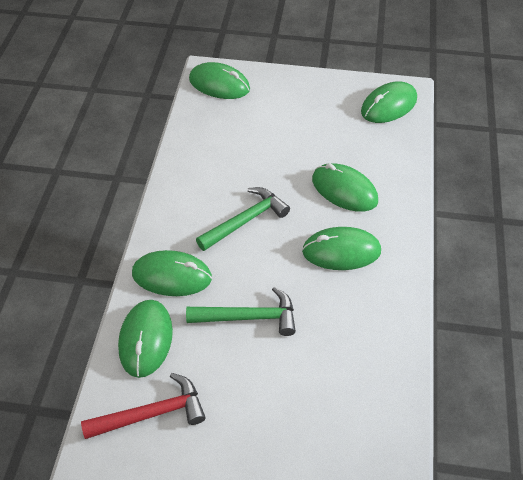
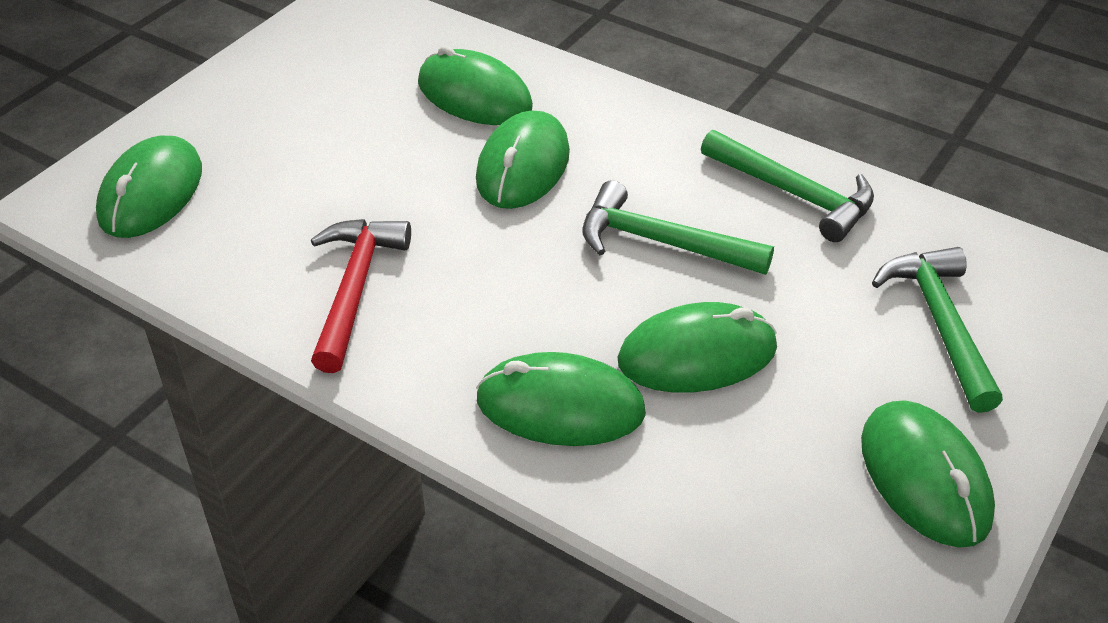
green hammer: 2 -> 3

